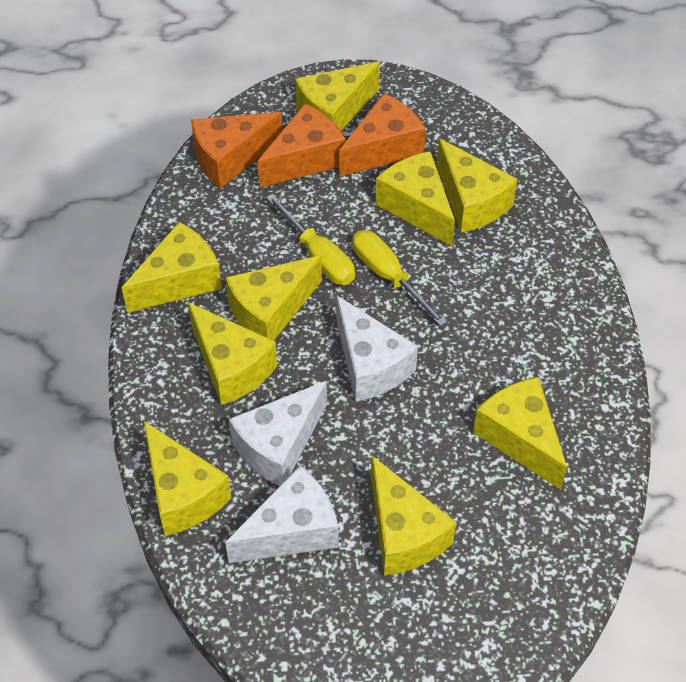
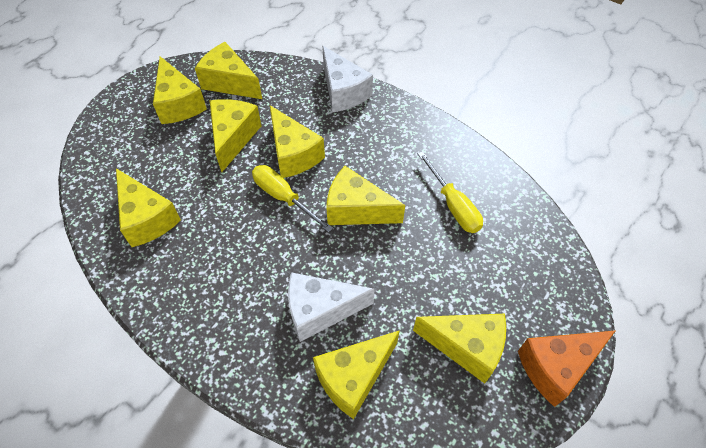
orange cheese: 3 -> 1
white cheese: 3 -> 2
yellow cheese: 9 -> 8

